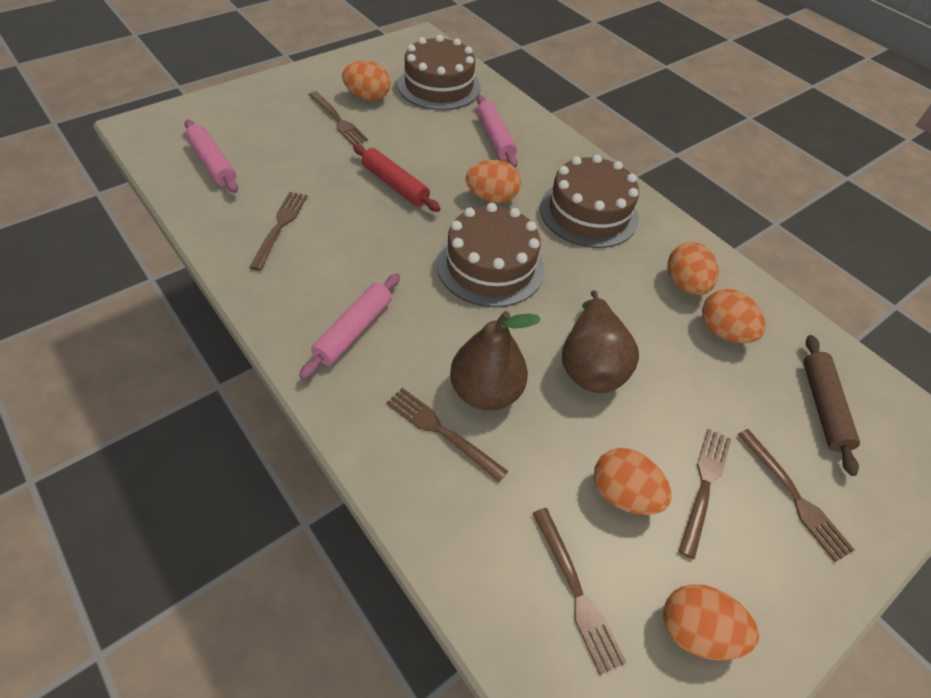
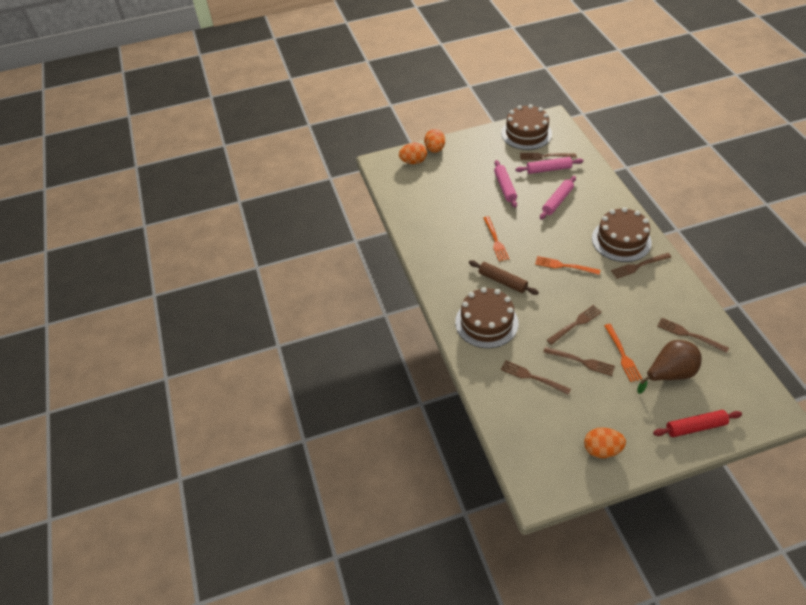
brown pear: 2 -> 1
orange egg: 6 -> 3
orange fork: 0 -> 3

